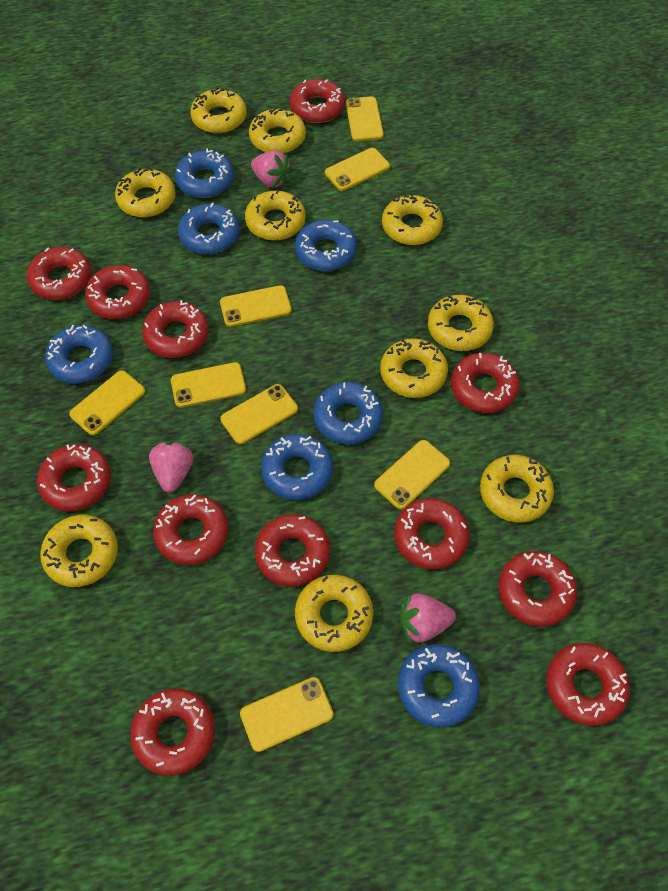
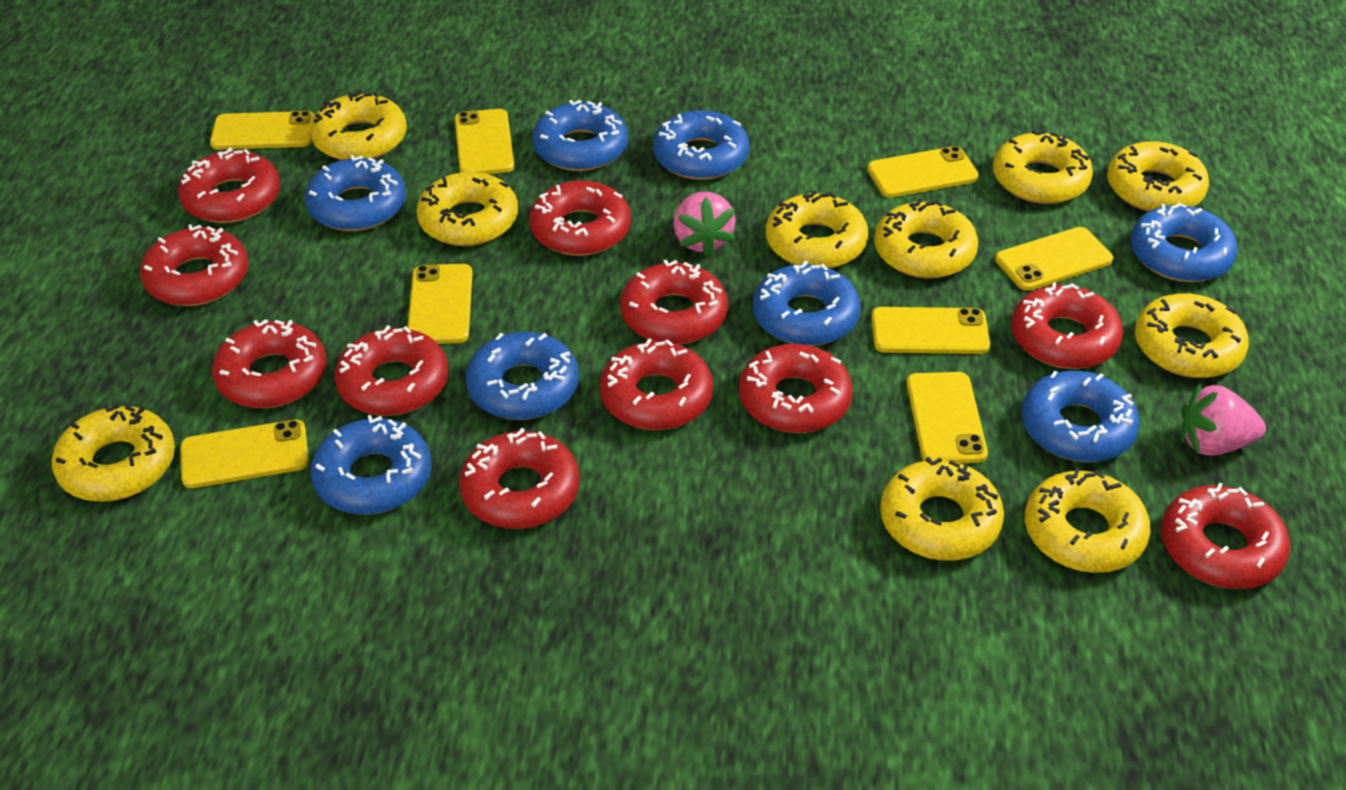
blue donut: 7 -> 8
pink strawberry: 3 -> 2
red donut: 12 -> 11

